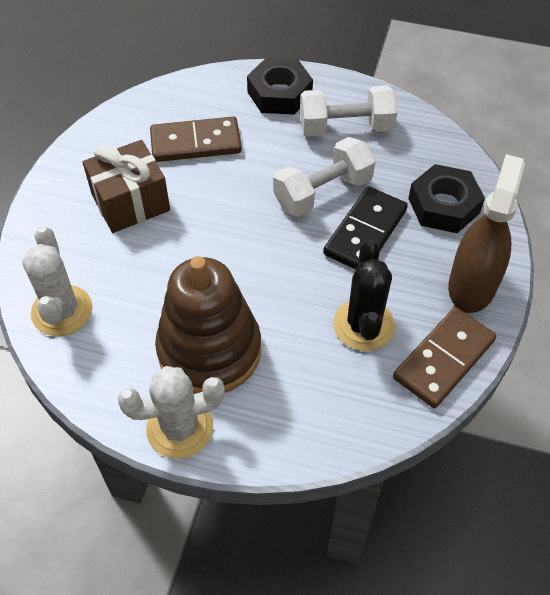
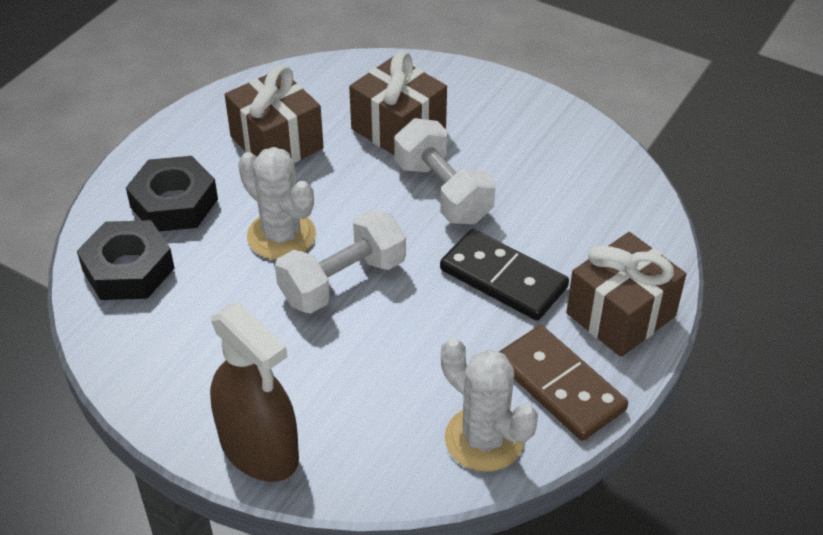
black cactus: 1 -> 0
brown domino: 2 -> 1
brown gift: 1 -> 3
brown stacking toy: 1 -> 0

